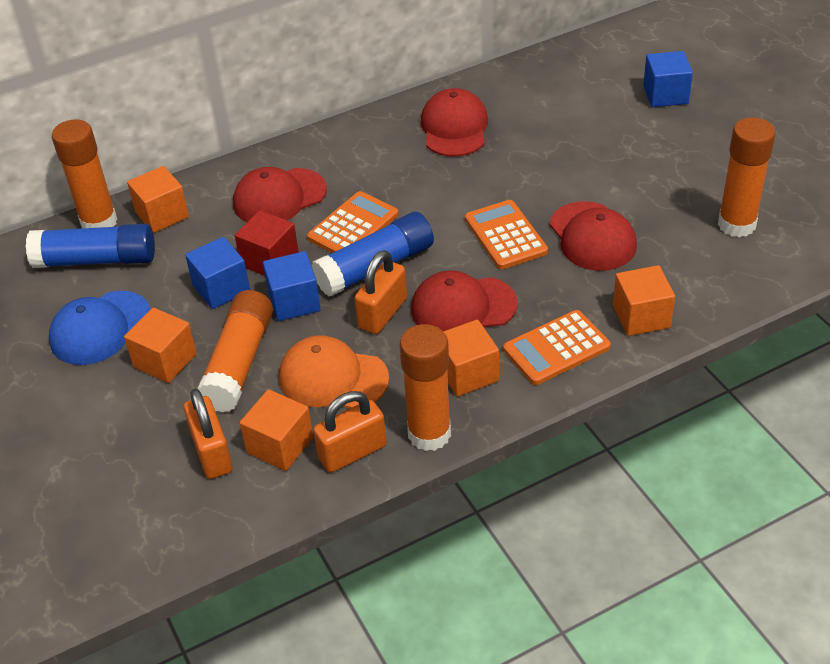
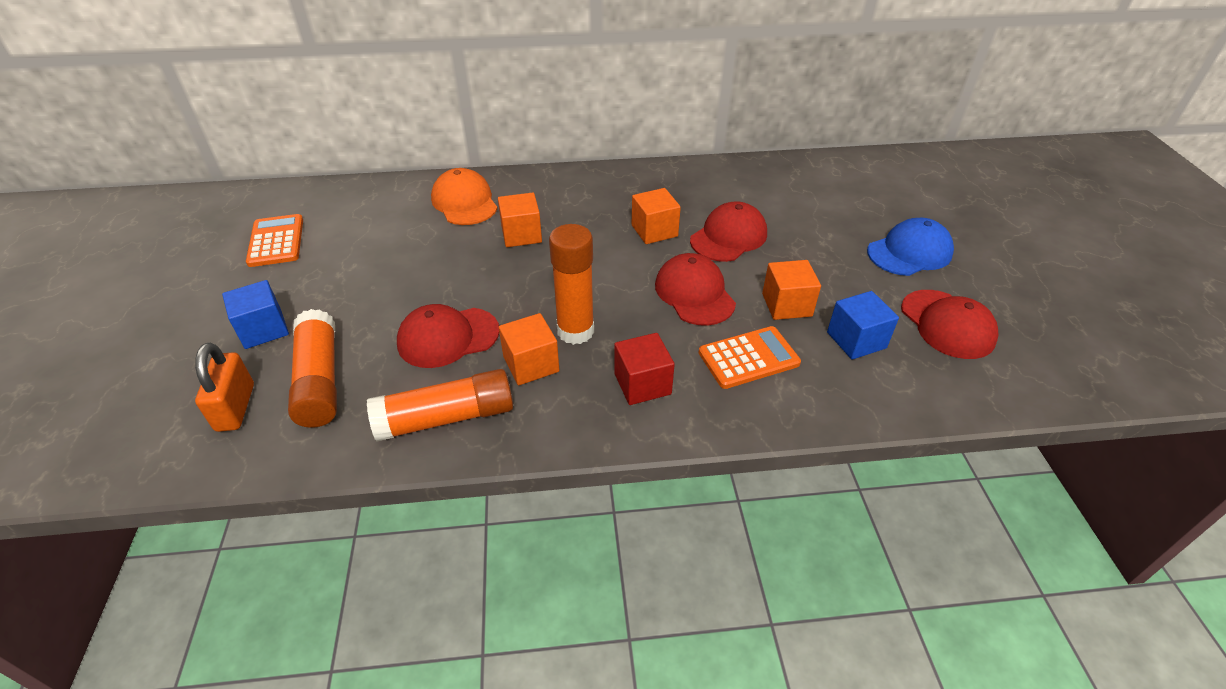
blue cube: 3 -> 2
blue glue stick: 2 -> 0
orange calculator: 3 -> 2
orange cube: 5 -> 4
orange glue stick: 4 -> 3
orange padlock: 3 -> 1

